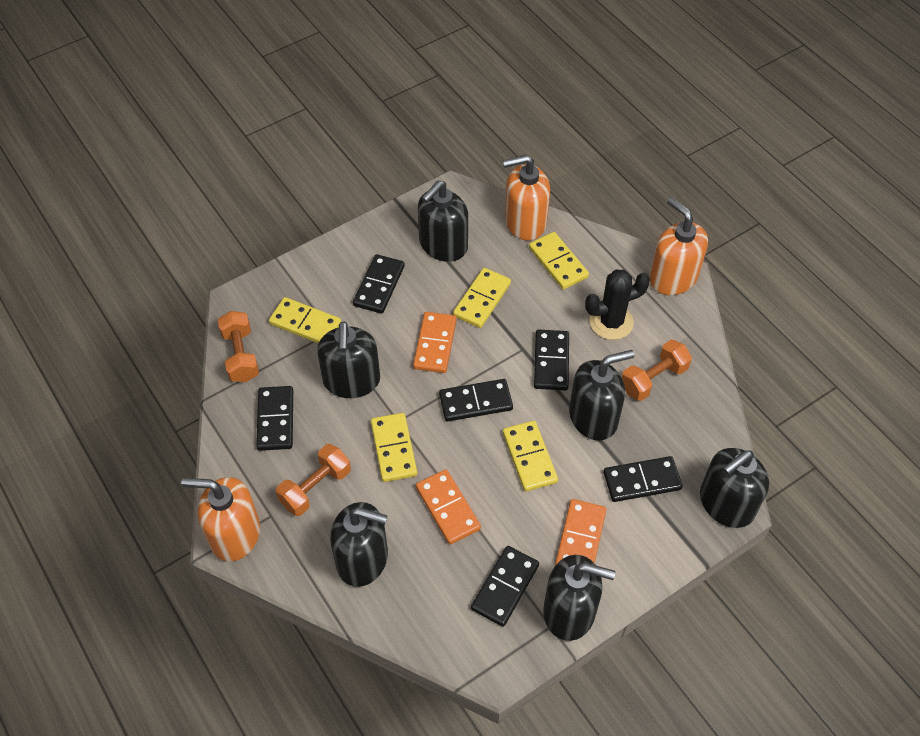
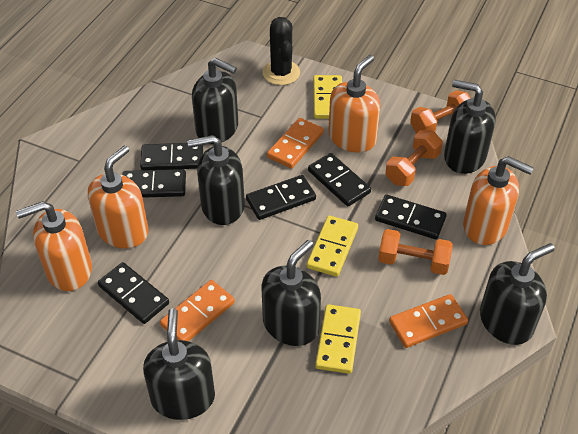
orange soap dispenser: 3 -> 4
yellow domino: 5 -> 3

